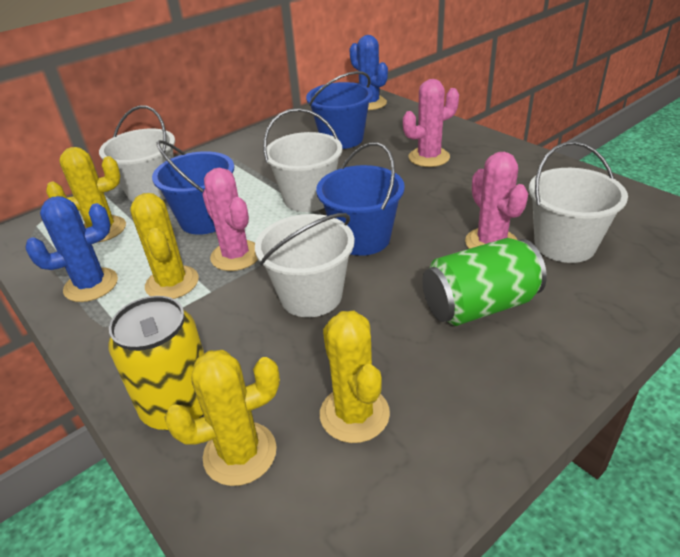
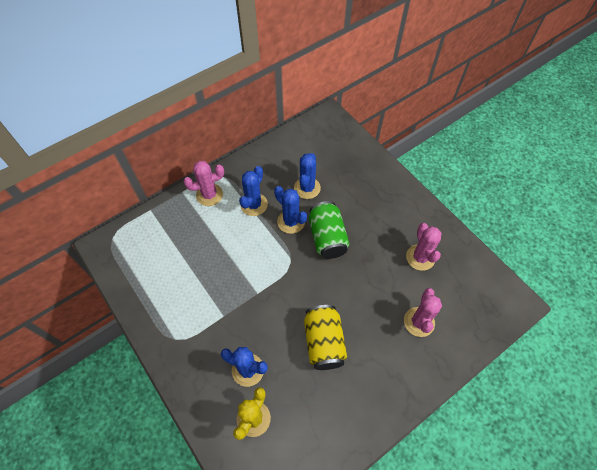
blue bucket: 3 -> 0
blue cactus: 2 -> 4
white bucket: 4 -> 0
yellow cactus: 4 -> 1

